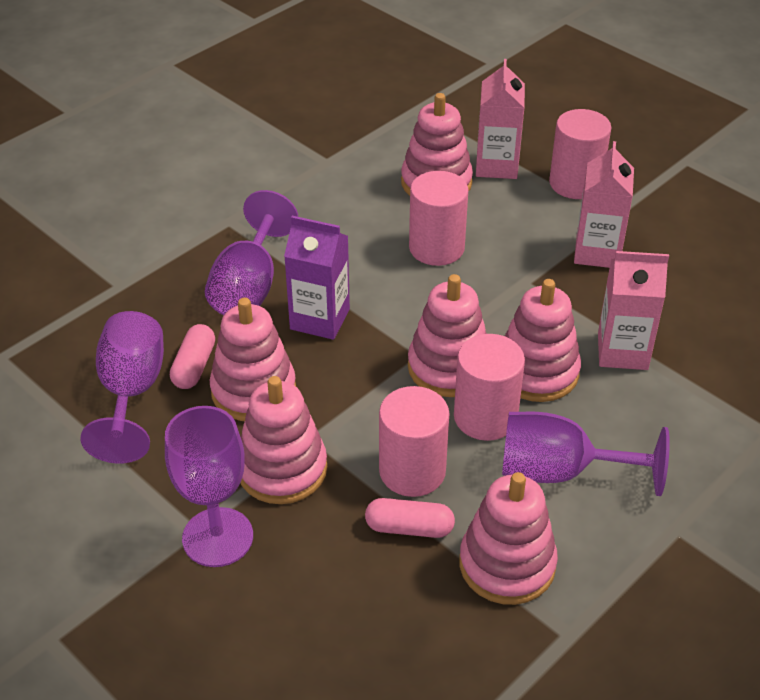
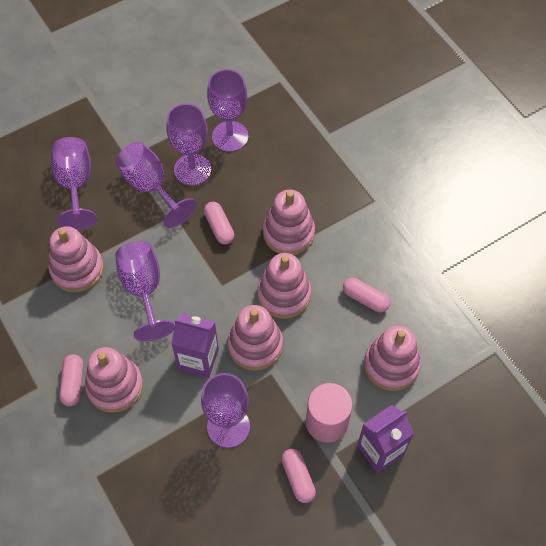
pink capsule: 2 -> 4
pink carton: 3 -> 0
pink cylinder: 4 -> 1
purple carton: 1 -> 2
purple goblet: 4 -> 6

